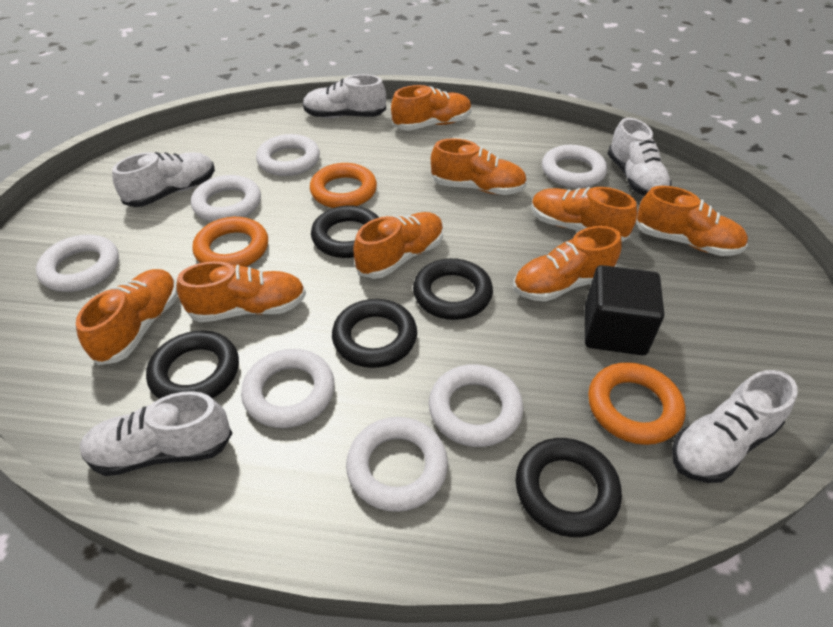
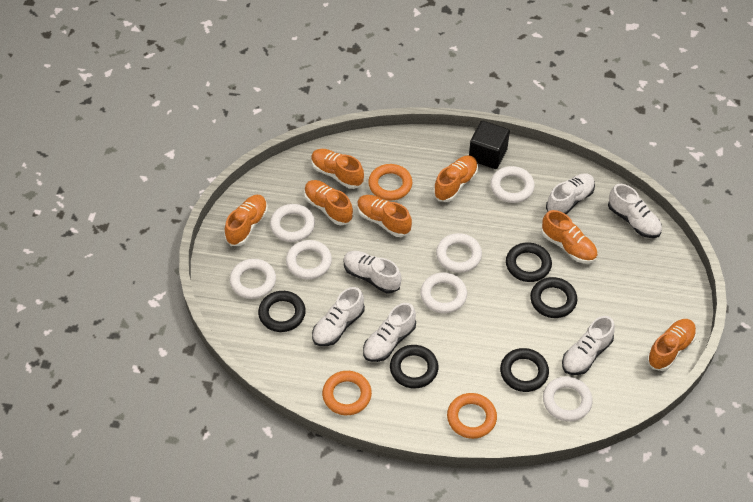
orange shoe: 8 -> 7
white shoe: 5 -> 6

